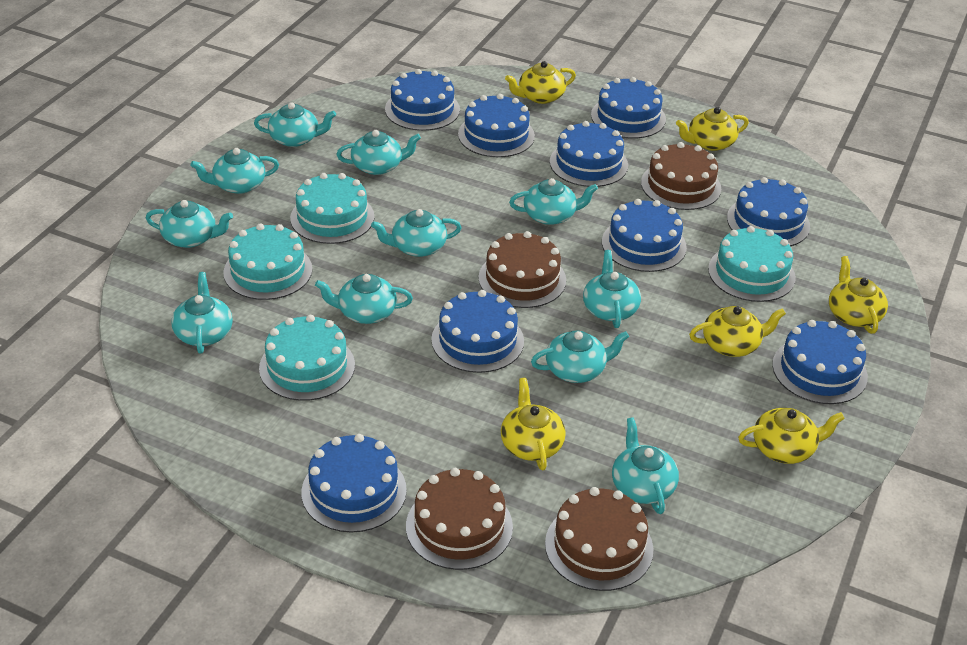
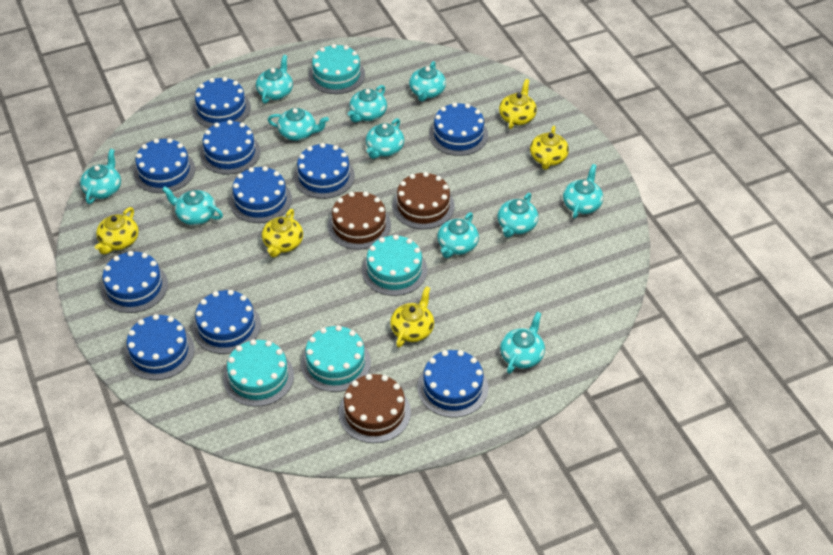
blue cake: 9 -> 10
brown cake: 4 -> 3
yellow teapot: 6 -> 5

